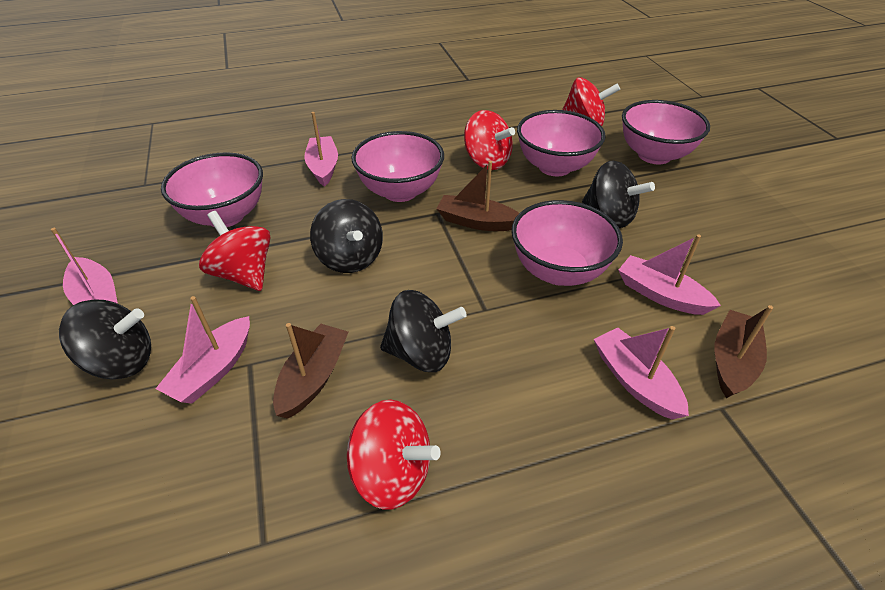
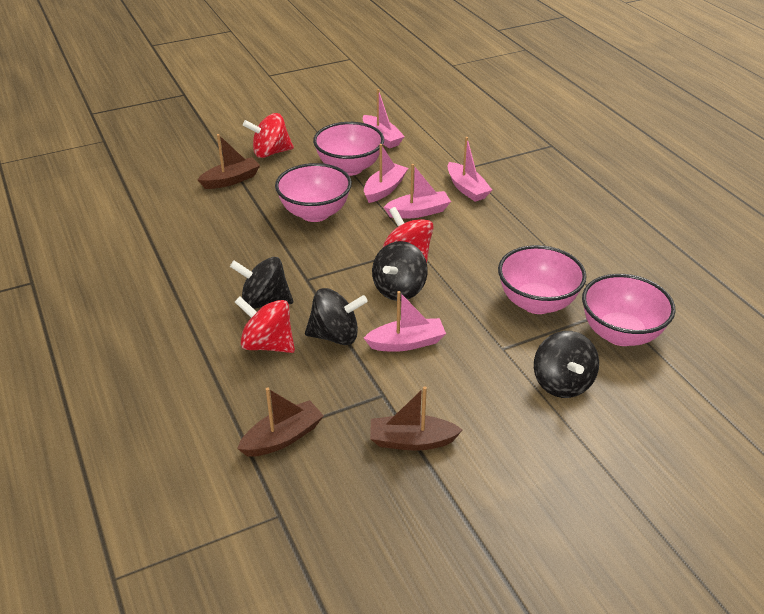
pink bowl: 5 -> 4
red spinning top: 4 -> 3

